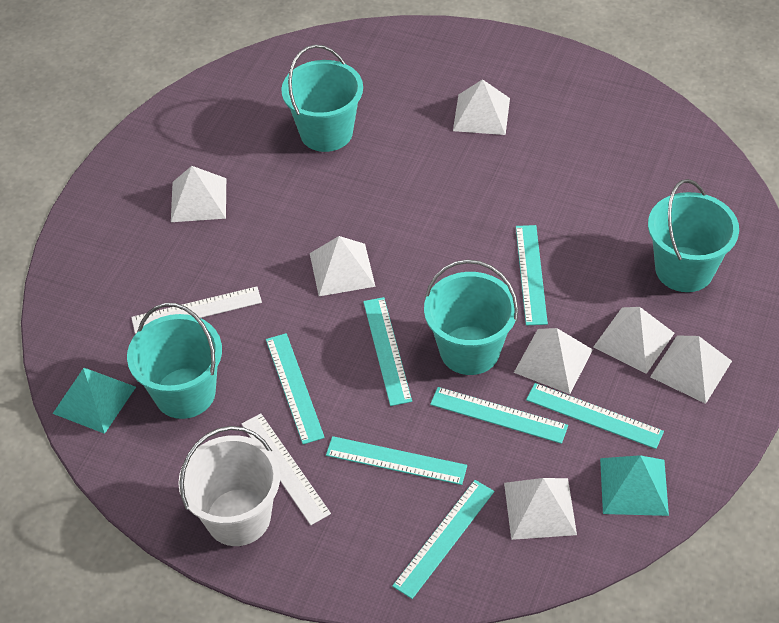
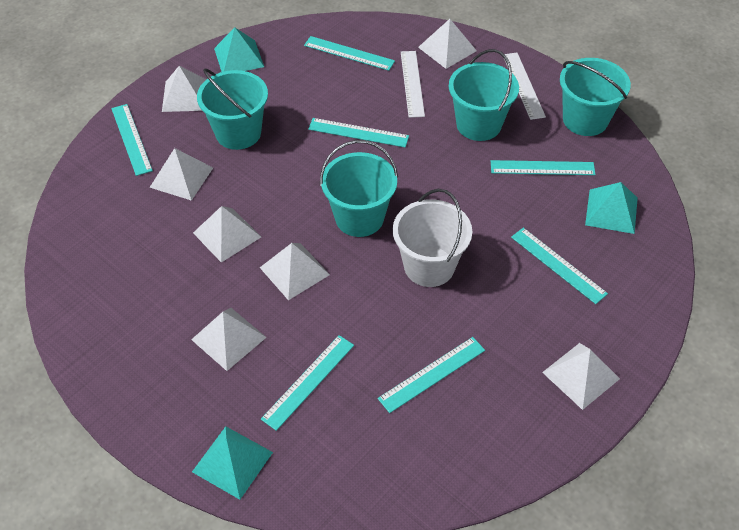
turquoise pyramid: 2 -> 3

